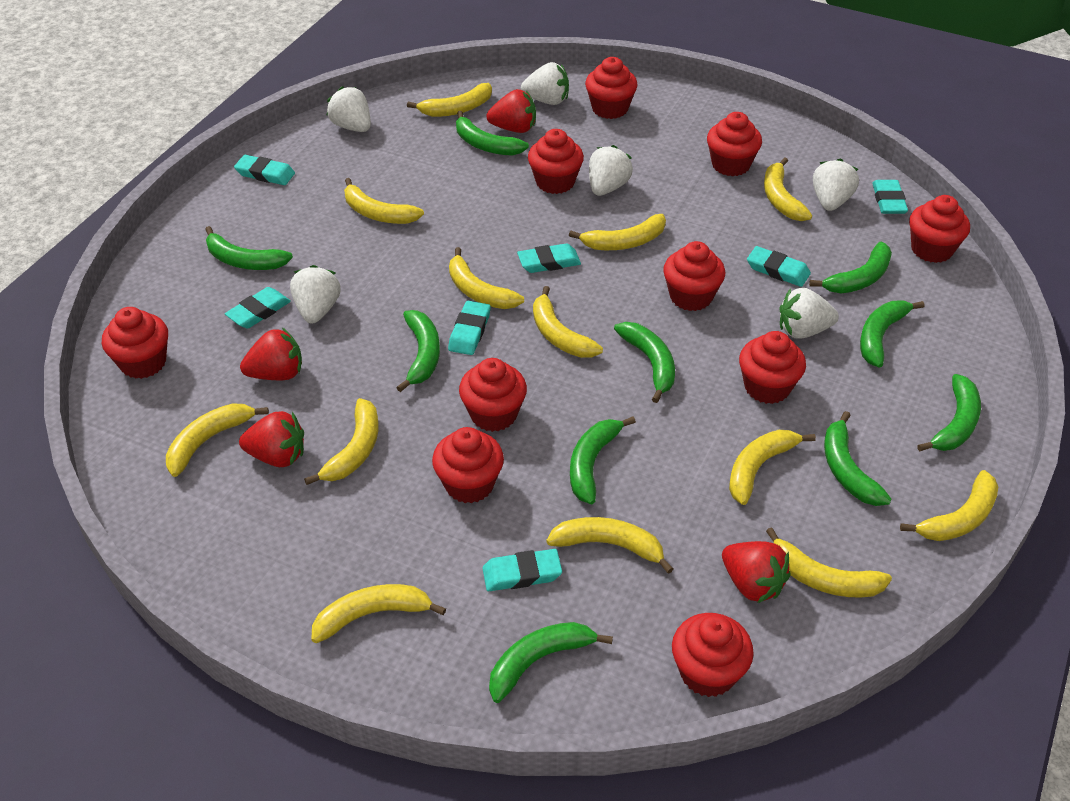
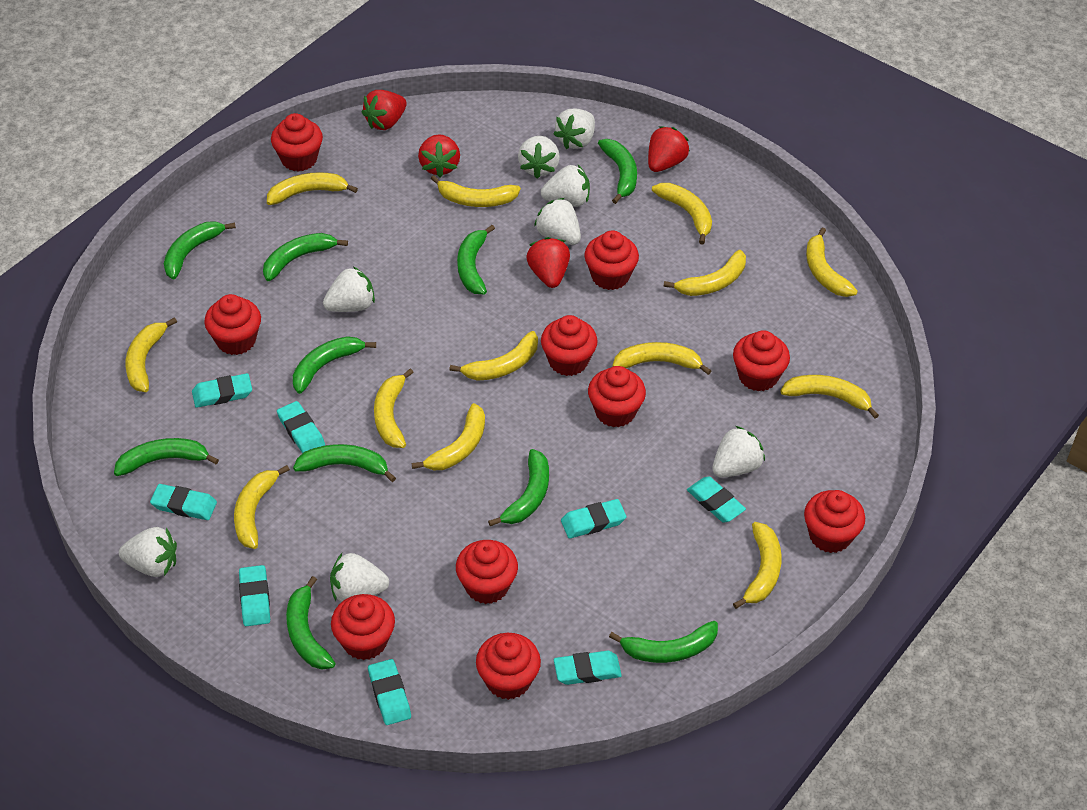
turquoise eraser: 7 -> 8
white strawberry: 6 -> 8

